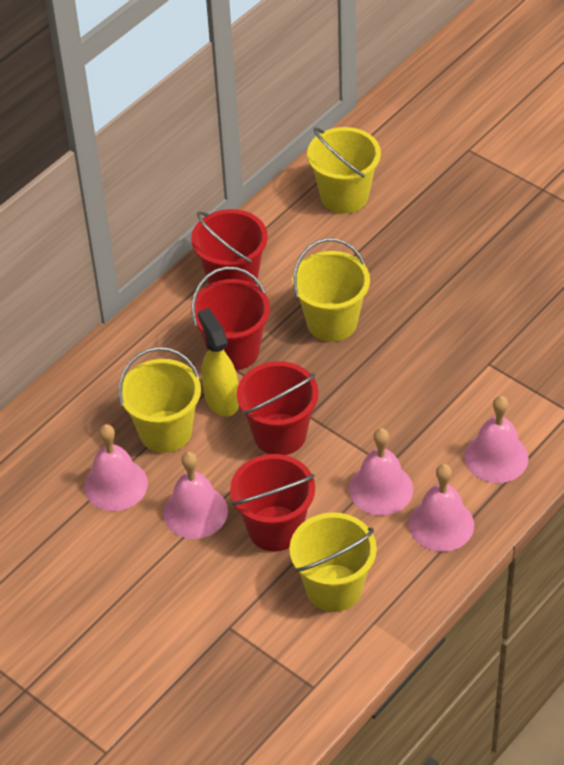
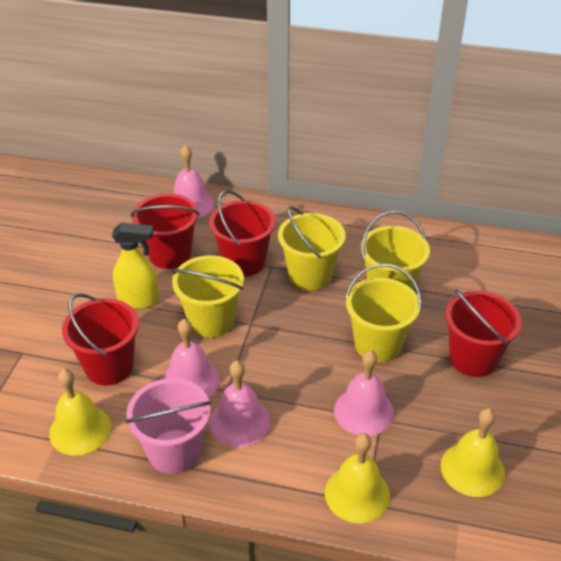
pink bell: 5 -> 4
pink bucket: 0 -> 1
yellow bell: 0 -> 3

